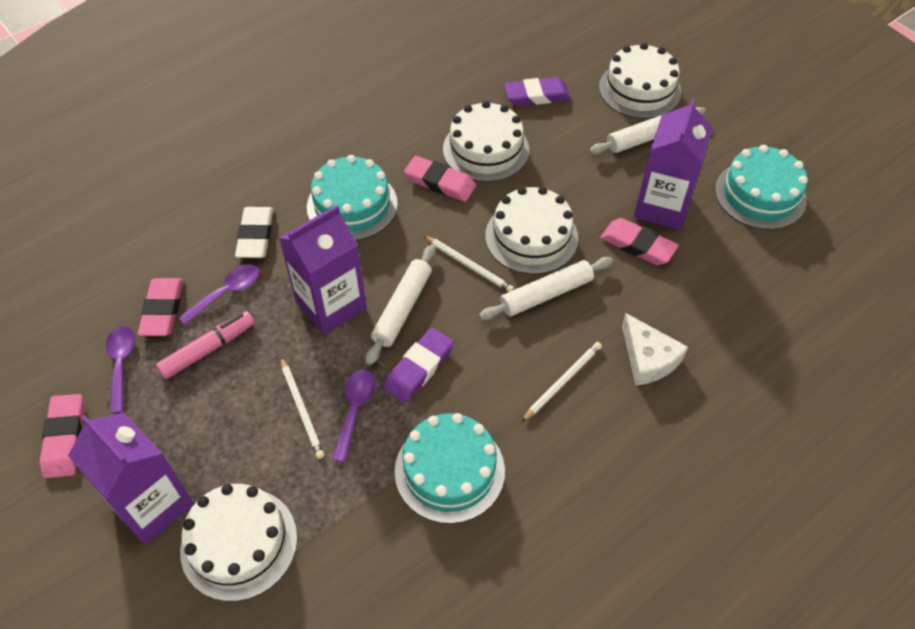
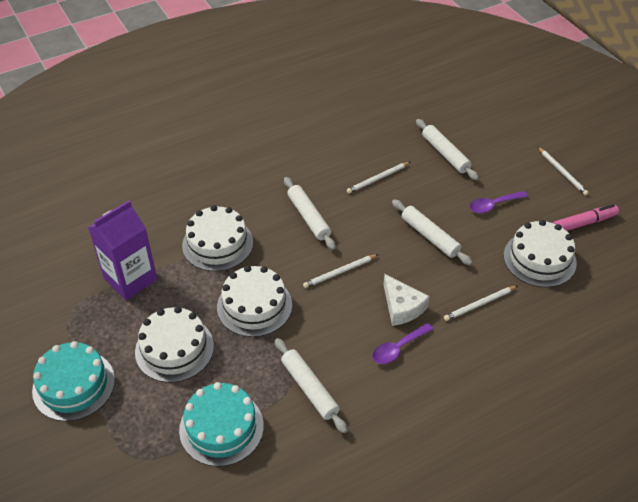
pink eraser: 4 -> 0
purple carton: 3 -> 1
purple eraser: 2 -> 0
purple spoon: 3 -> 2
turquoise cake: 3 -> 2
white eraser: 1 -> 0
white pencil: 3 -> 4
white rolling pin: 3 -> 4

